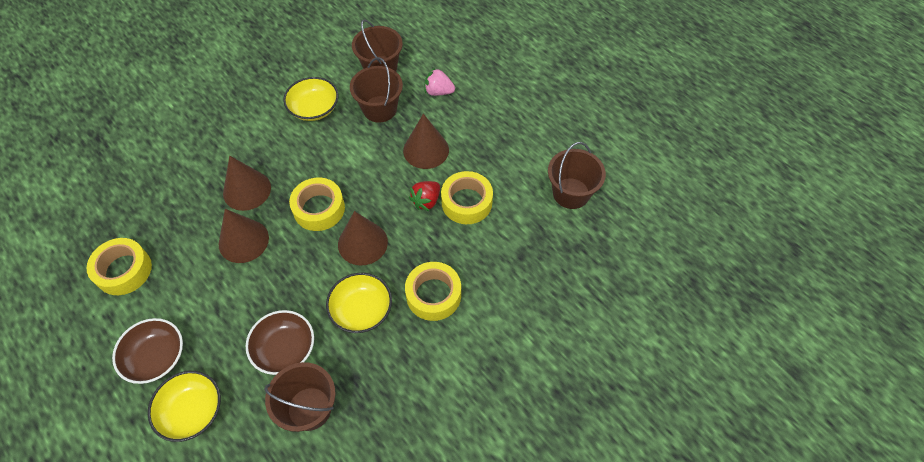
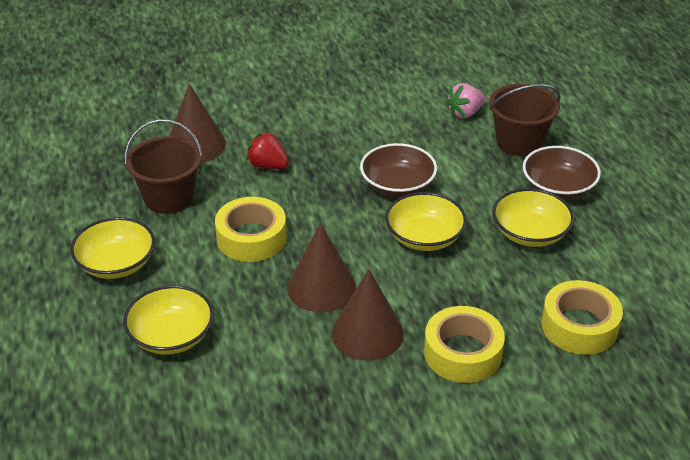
brown bucket: 4 -> 2
brown cone: 4 -> 3
yellow bowl: 3 -> 4
yellow tape: 4 -> 3

